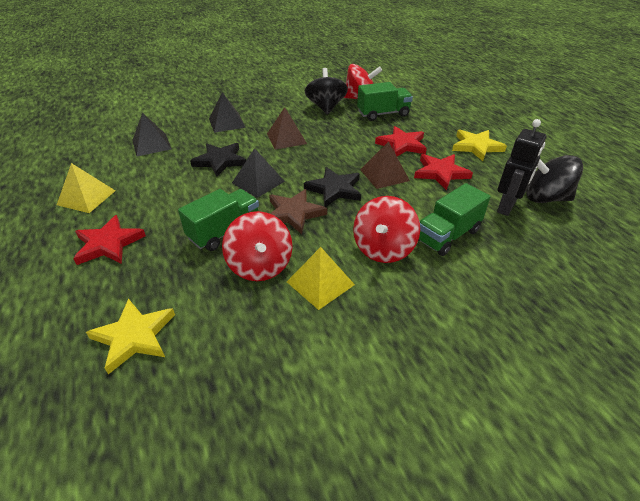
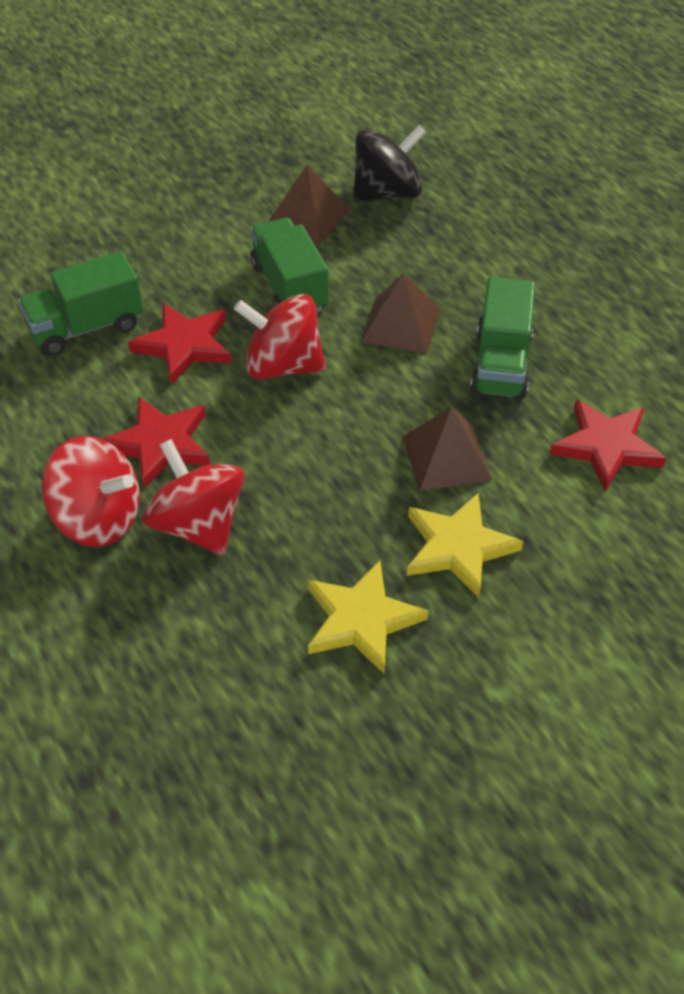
black pyramid: 3 -> 0
black robot: 1 -> 0
black spinning top: 2 -> 1
black star: 2 -> 0
brown pyramid: 2 -> 3
brown star: 1 -> 0
yellow pyramid: 2 -> 0

